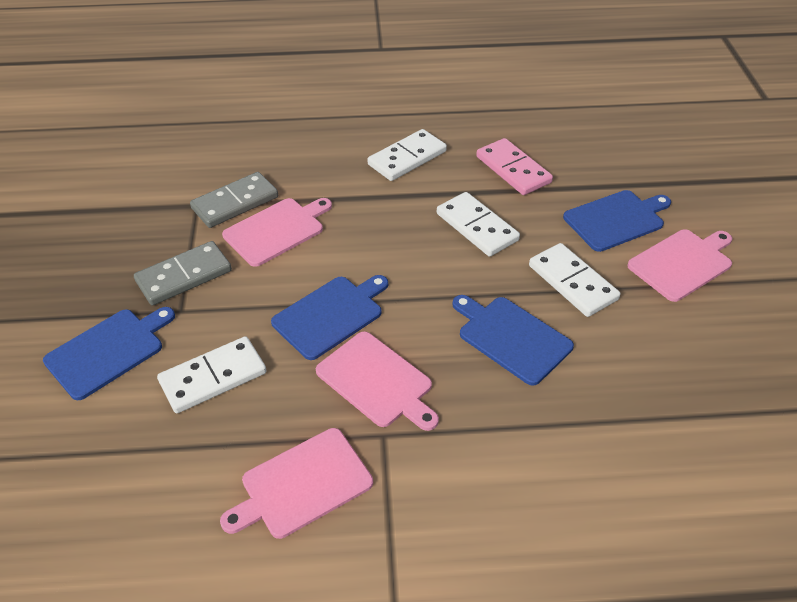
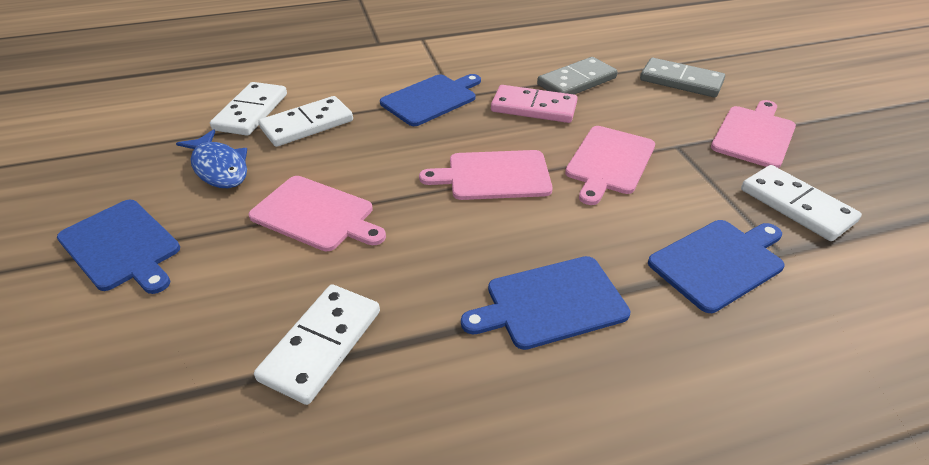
blue fish: 0 -> 1

